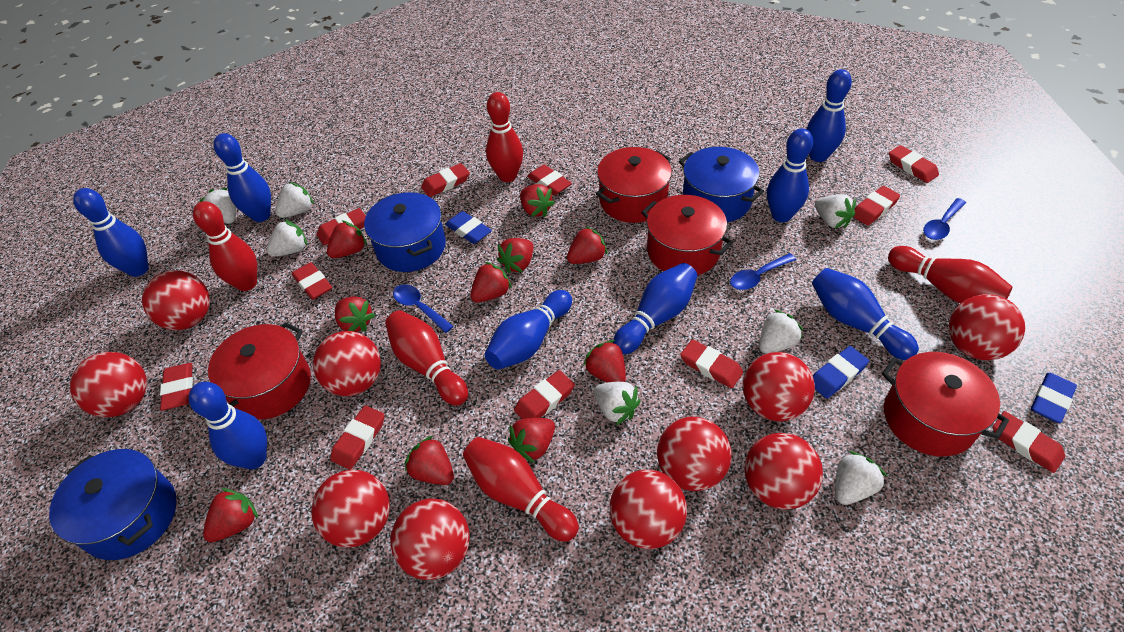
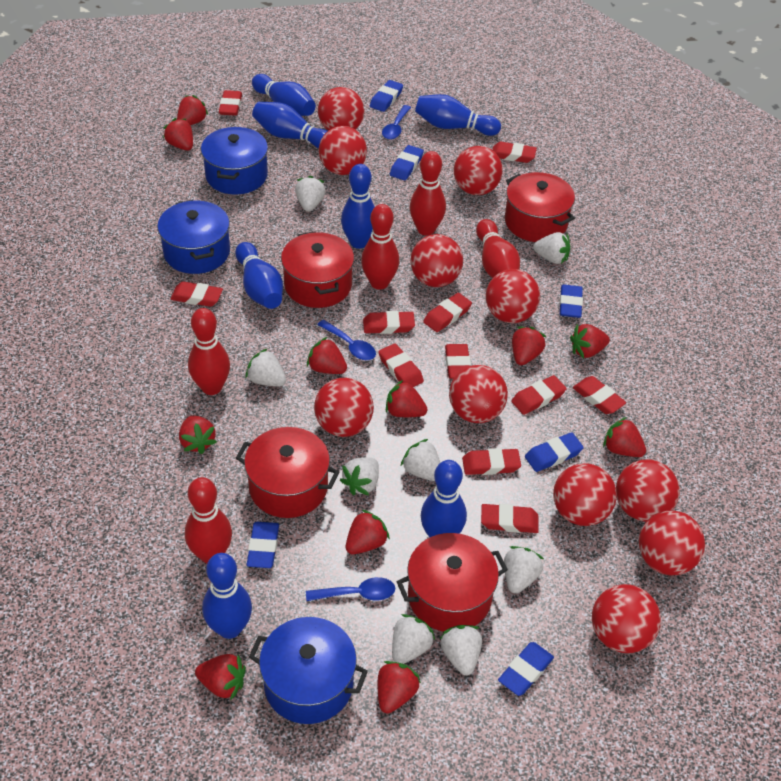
blue bowling pin: 8 -> 7
blue eraser: 3 -> 6
red ball: 10 -> 11
red strawberry: 10 -> 11
white strawberry: 7 -> 8

